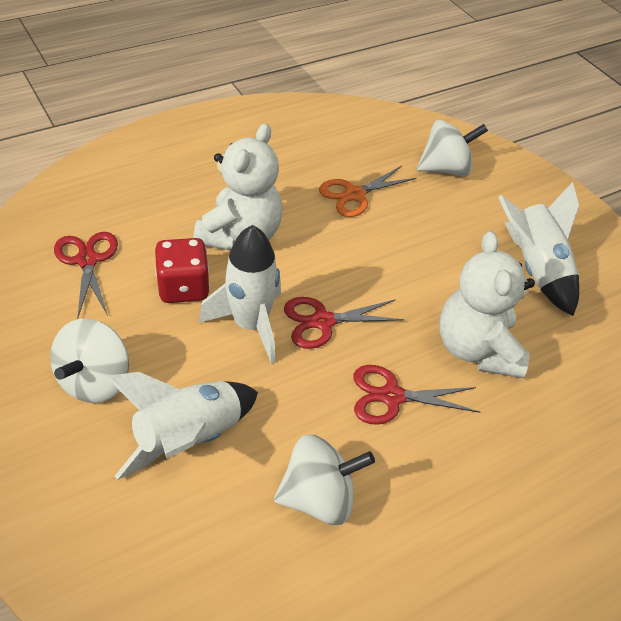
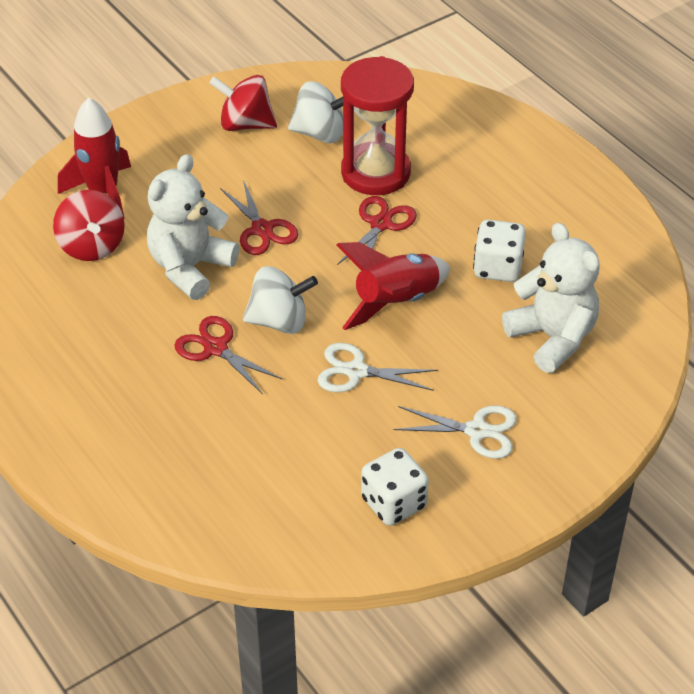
orange scissors: 1 -> 0
red dice: 1 -> 0
red hourglass: 0 -> 1
red rocket: 0 -> 2
red spinning top: 0 -> 2
white dice: 0 -> 2
white rocket: 3 -> 0
white scissors: 0 -> 2
white spinning top: 3 -> 2

